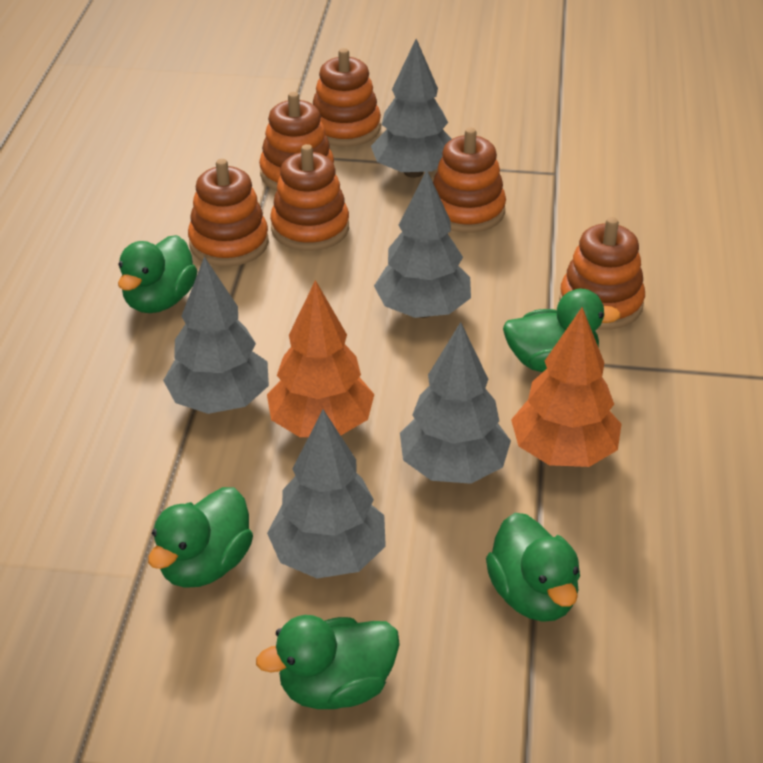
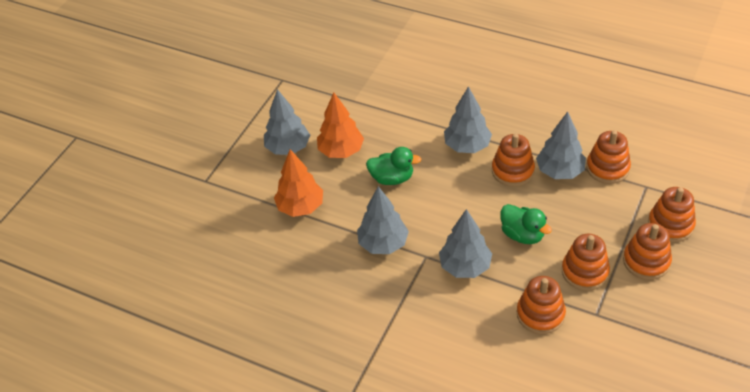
green duck: 5 -> 2

